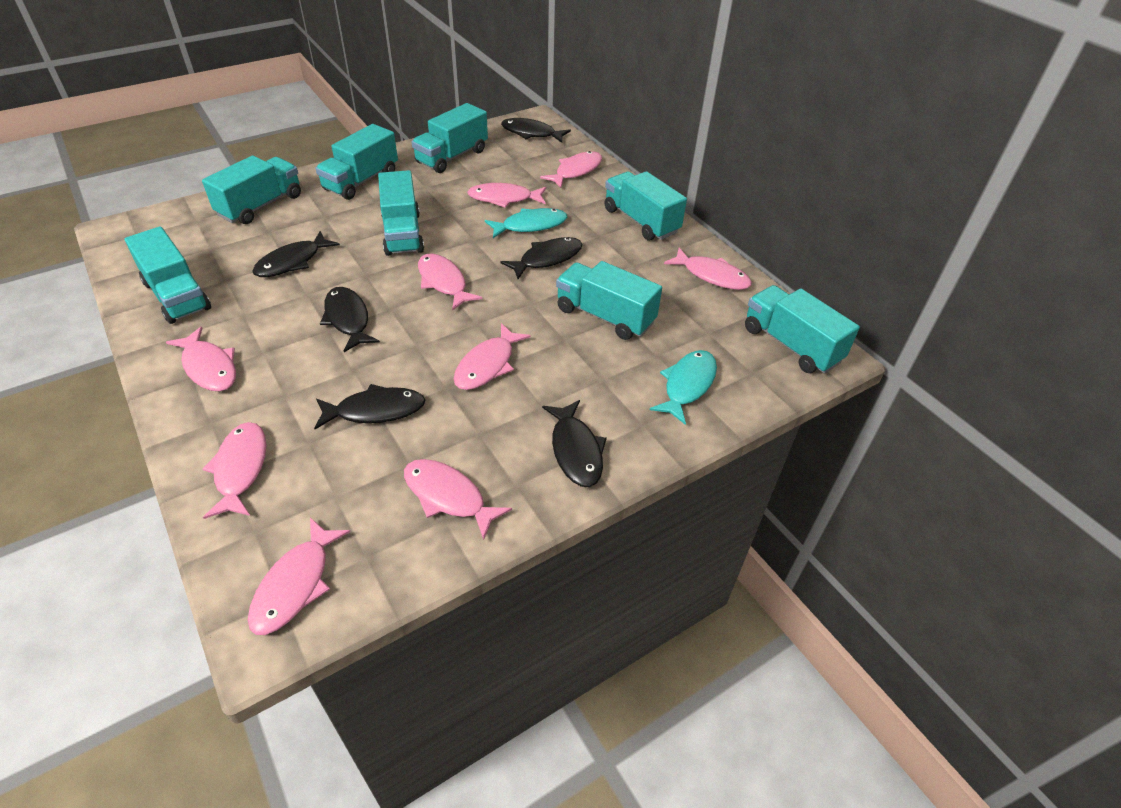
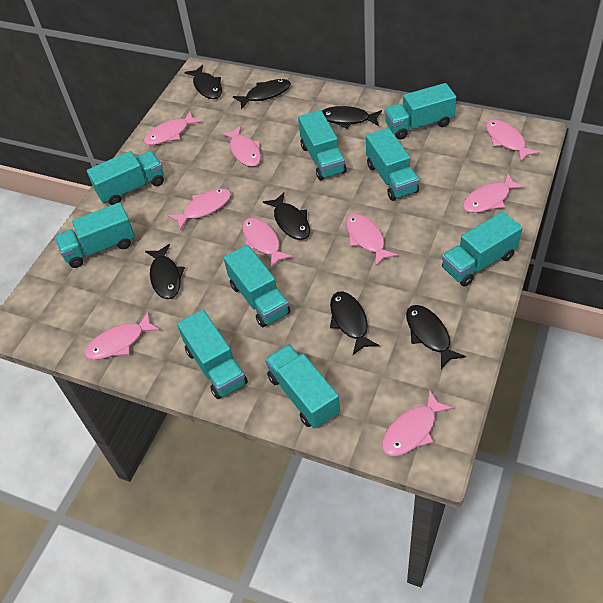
black fish: 6 -> 7
turquoise fish: 2 -> 0
turquoise truck: 8 -> 9

